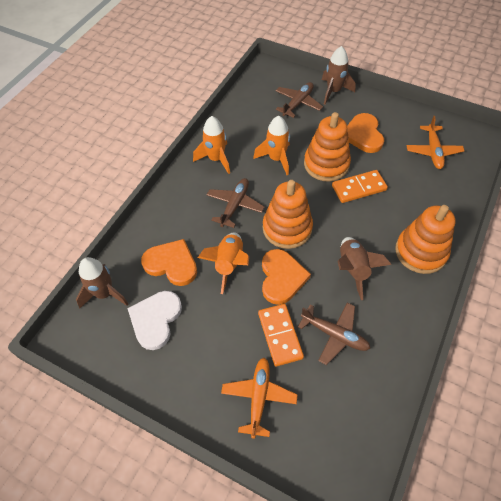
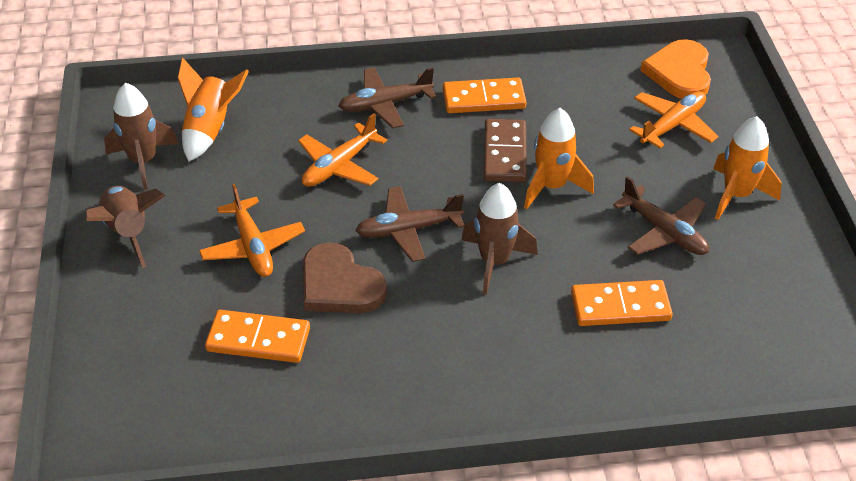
brown domino: 0 -> 1
brown heart: 0 -> 1
orange domino: 2 -> 3
orange heart: 3 -> 1
orange plane: 2 -> 3
orange stacking toy: 3 -> 0
white heart: 1 -> 0

